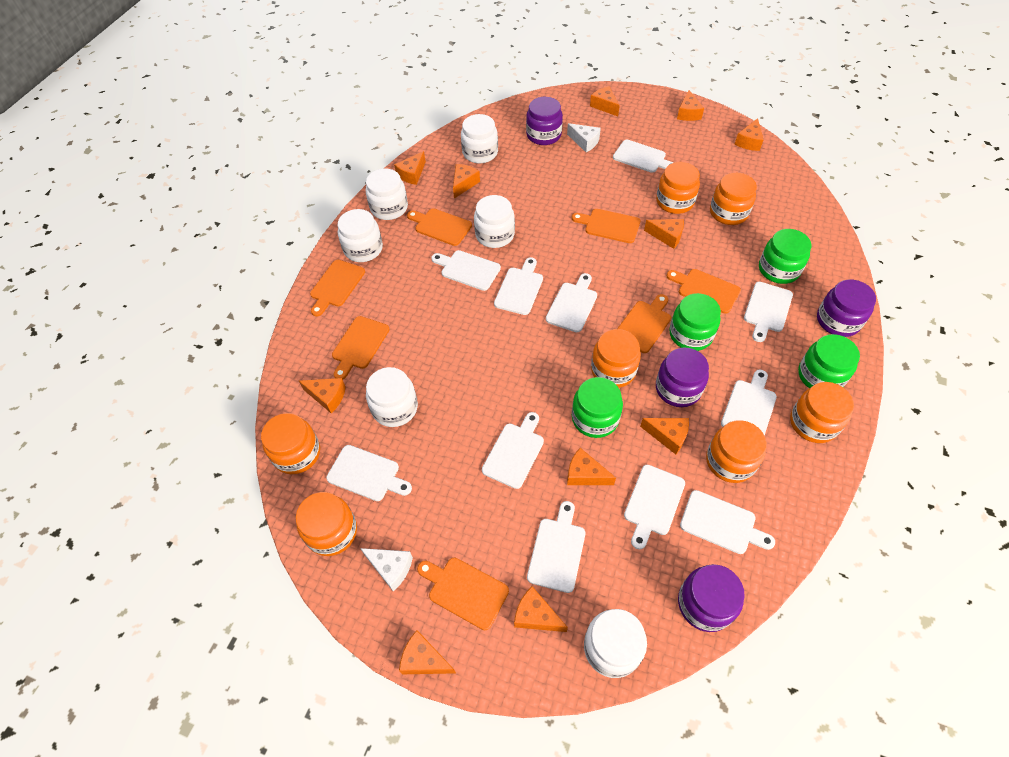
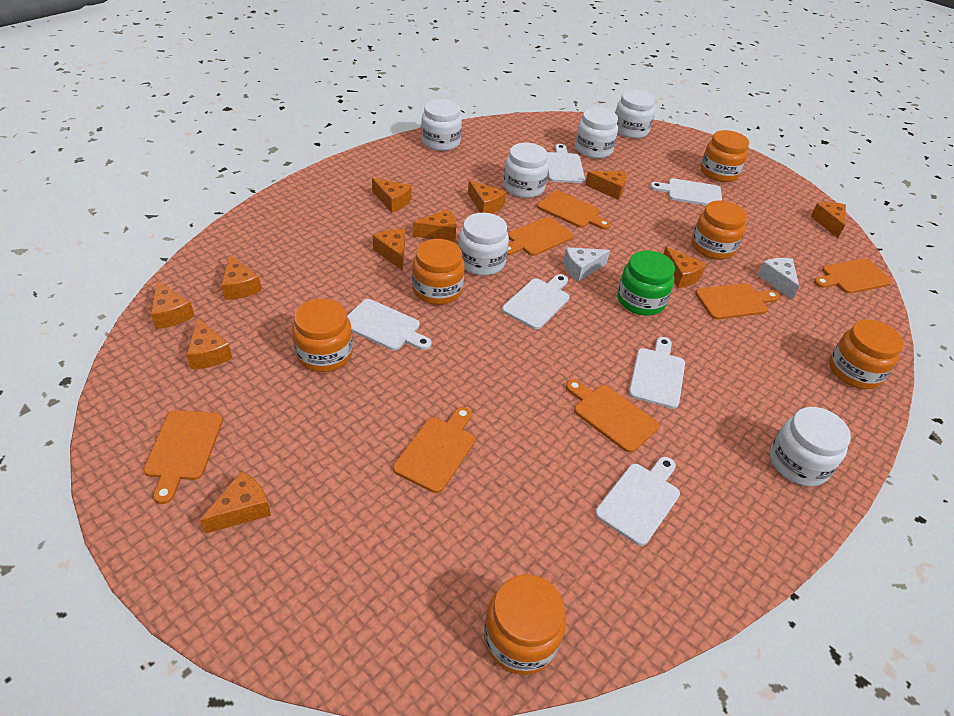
green jar: 4 -> 1
orange jar: 7 -> 6
purple jar: 4 -> 0
white cutting board: 11 -> 6

